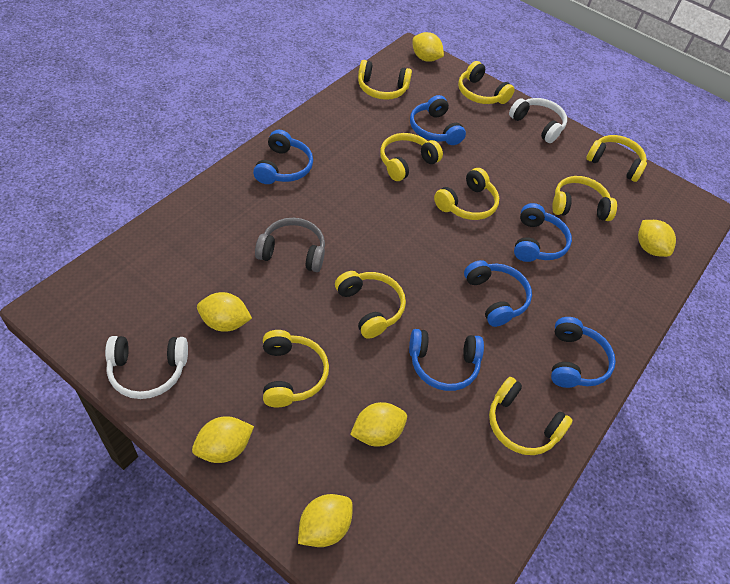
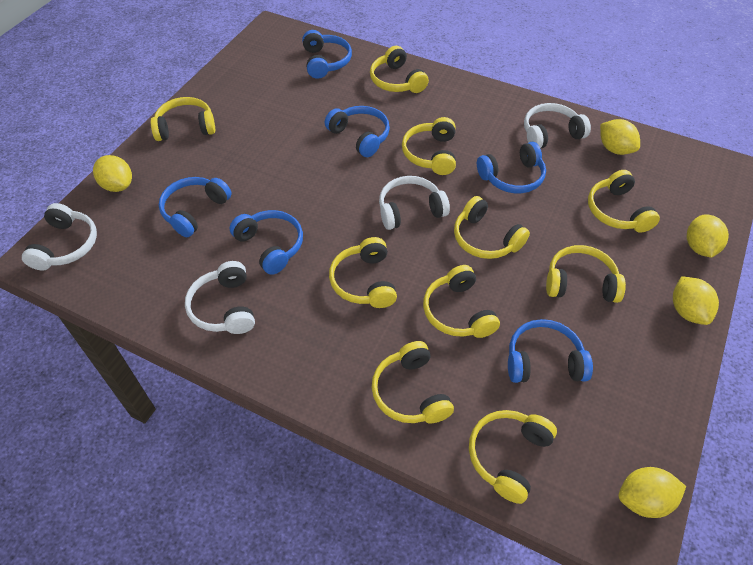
grey headphones: 1 -> 0
white headphones: 2 -> 4
yellow headphones: 9 -> 10
yellow lemon: 6 -> 5

